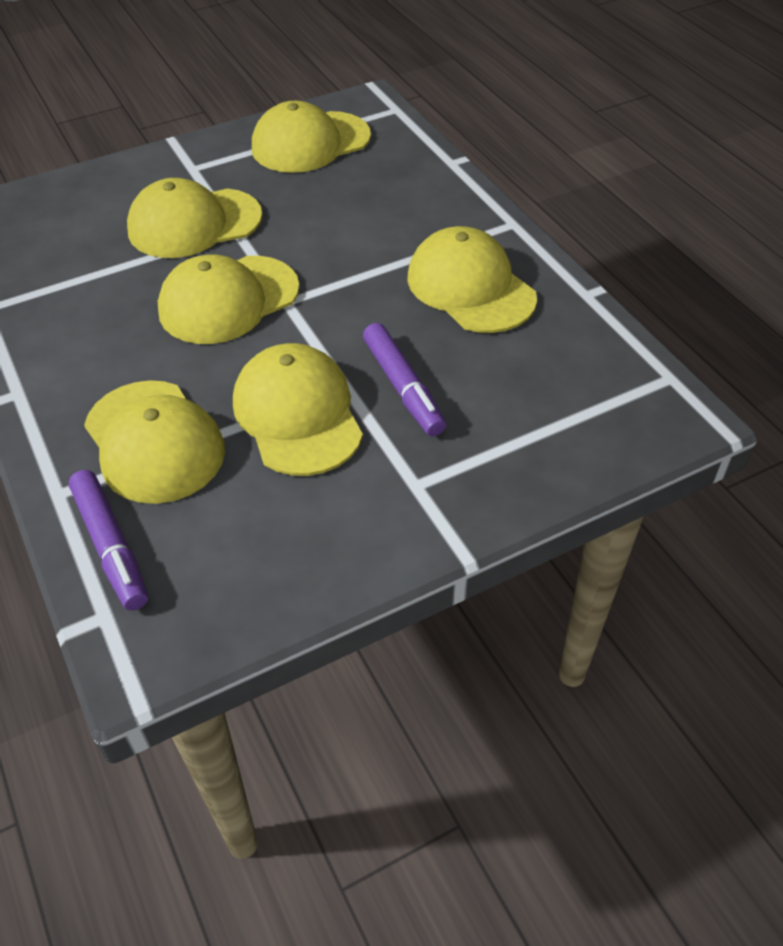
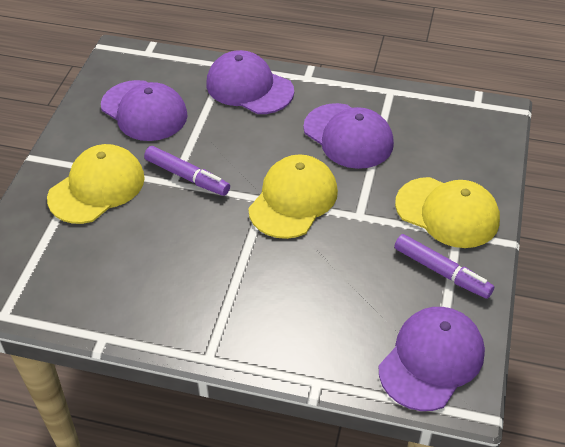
purple cap: 0 -> 4
yellow cap: 6 -> 3

